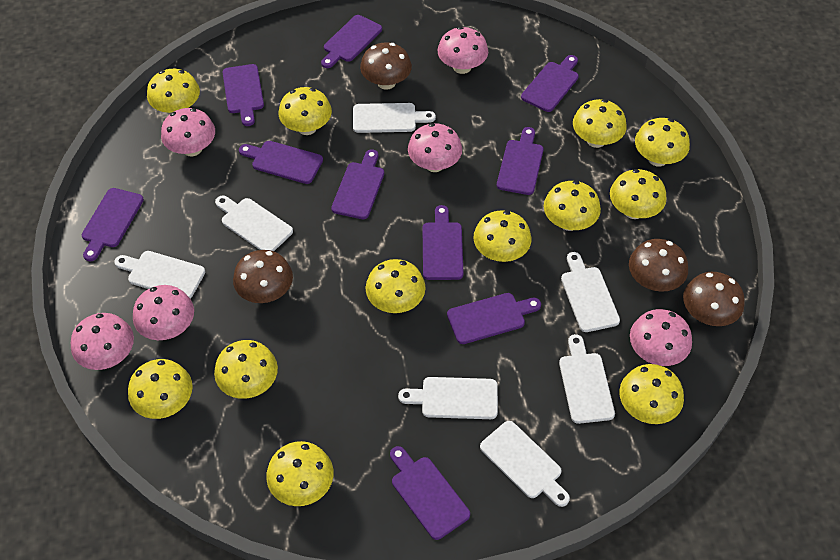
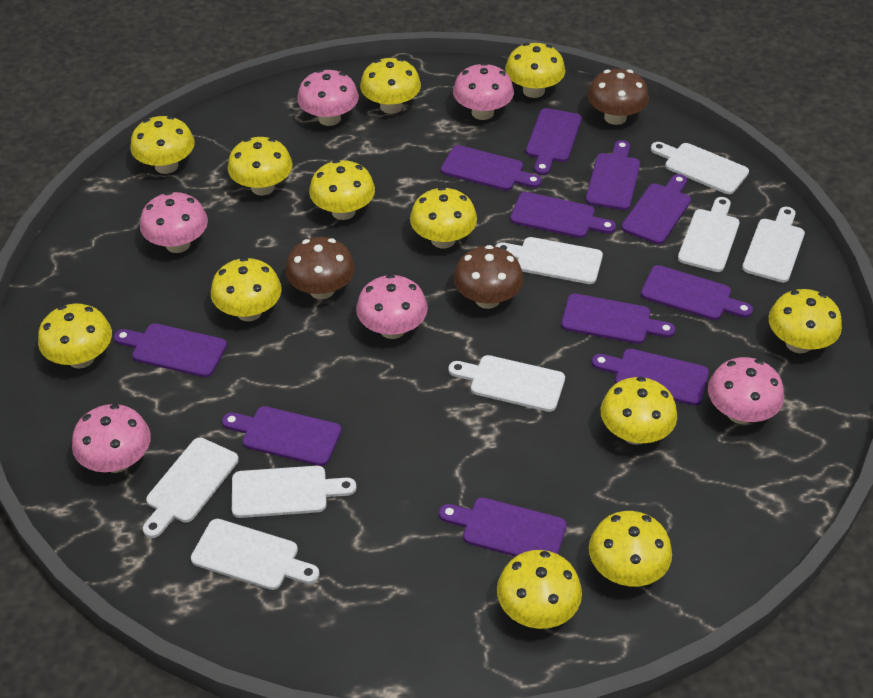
brown mushroom: 4 -> 3
purple cutting board: 10 -> 11
white cutting board: 7 -> 8

